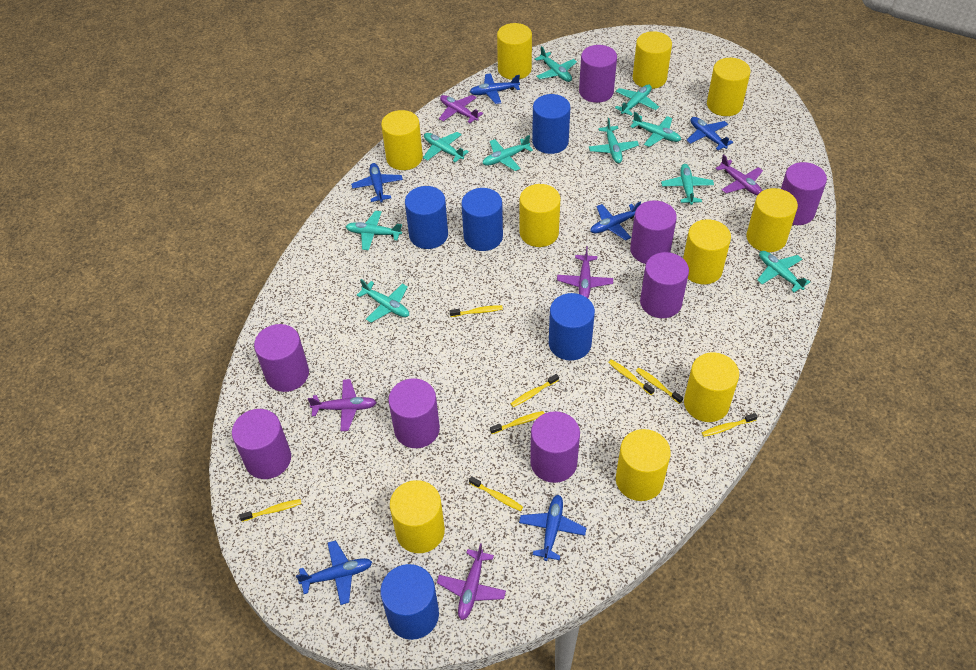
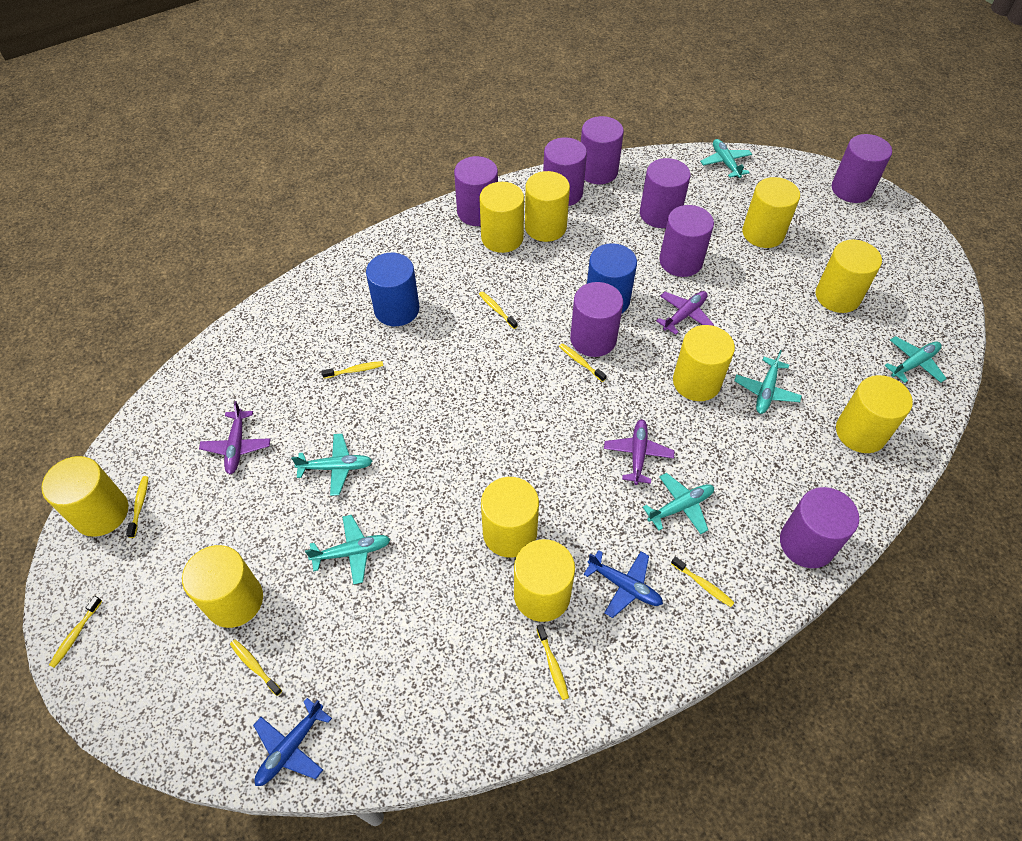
blue cylinder: 5 -> 2
blue plane: 6 -> 2
purple plane: 5 -> 3
turquoise plane: 10 -> 6

